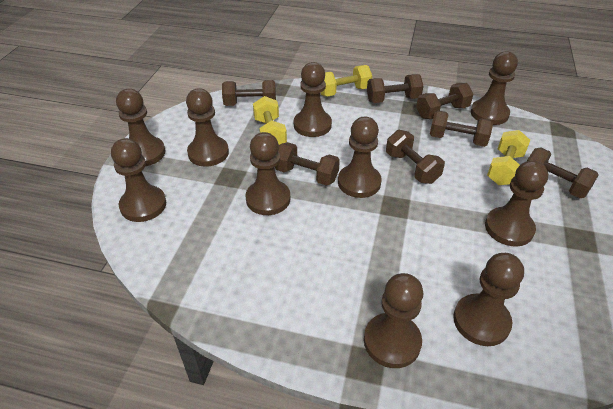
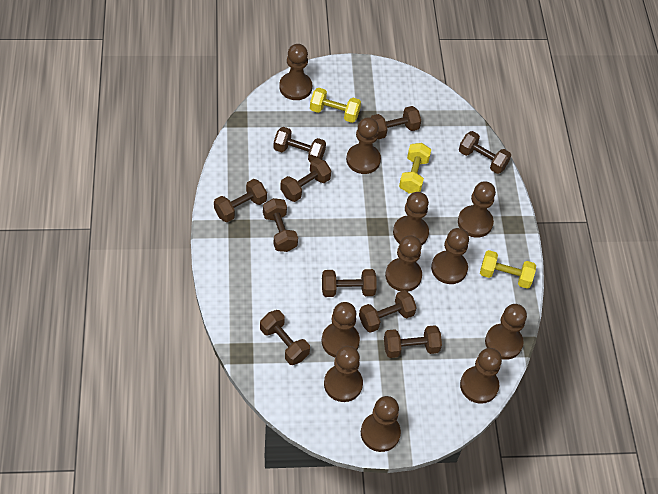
brown dumbbell: 7 -> 10
brown pawn: 10 -> 11

